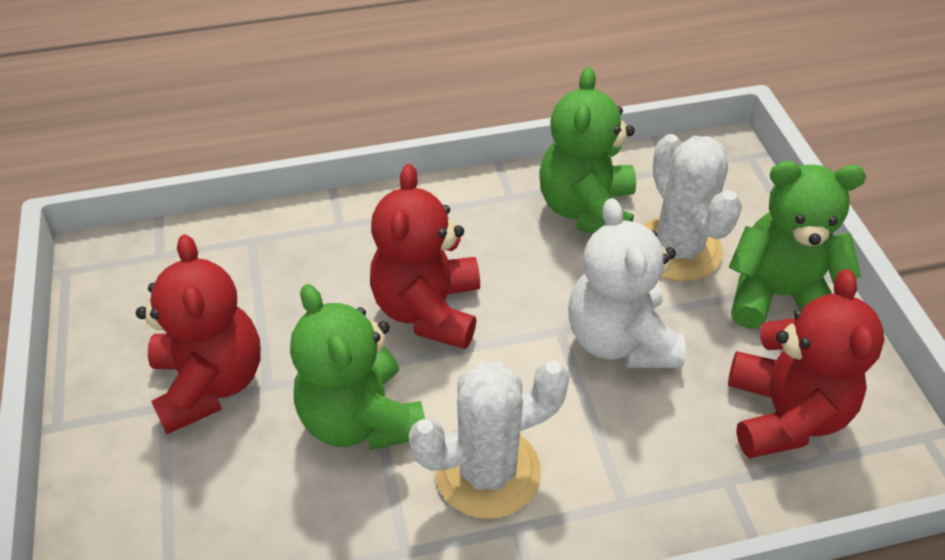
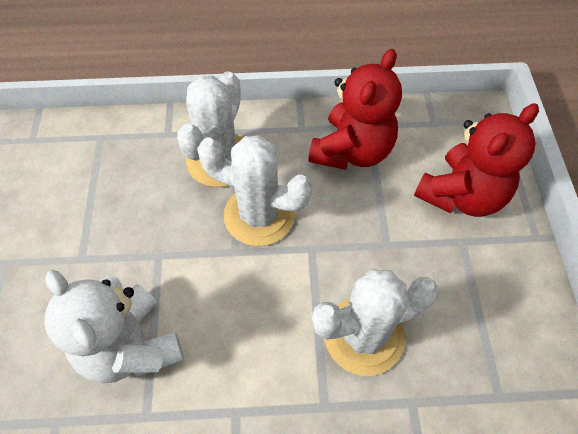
green teddy bear: 3 -> 0
red teddy bear: 3 -> 2
white cactus: 2 -> 3

